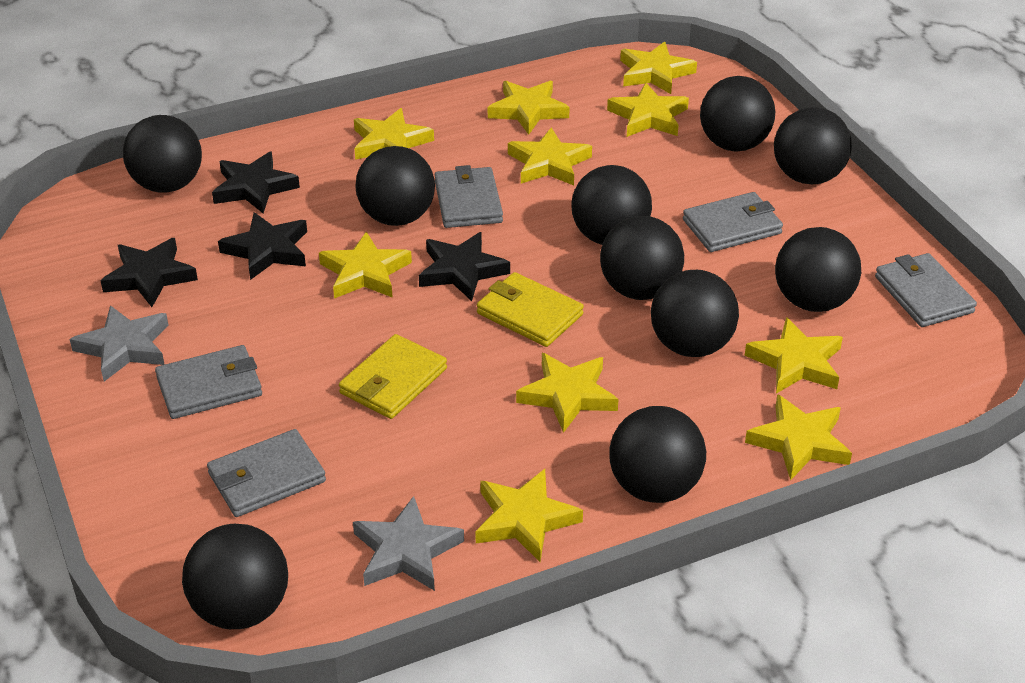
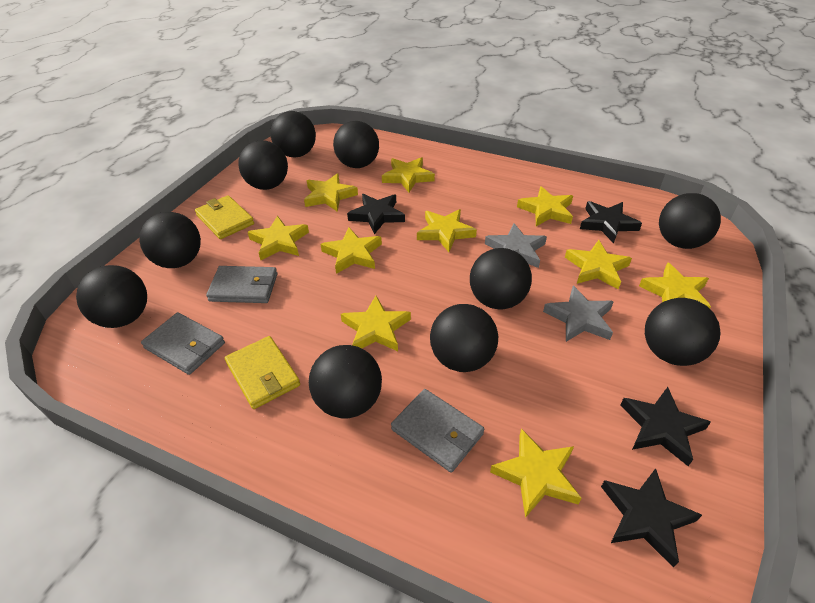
grey wallet: 5 -> 3

